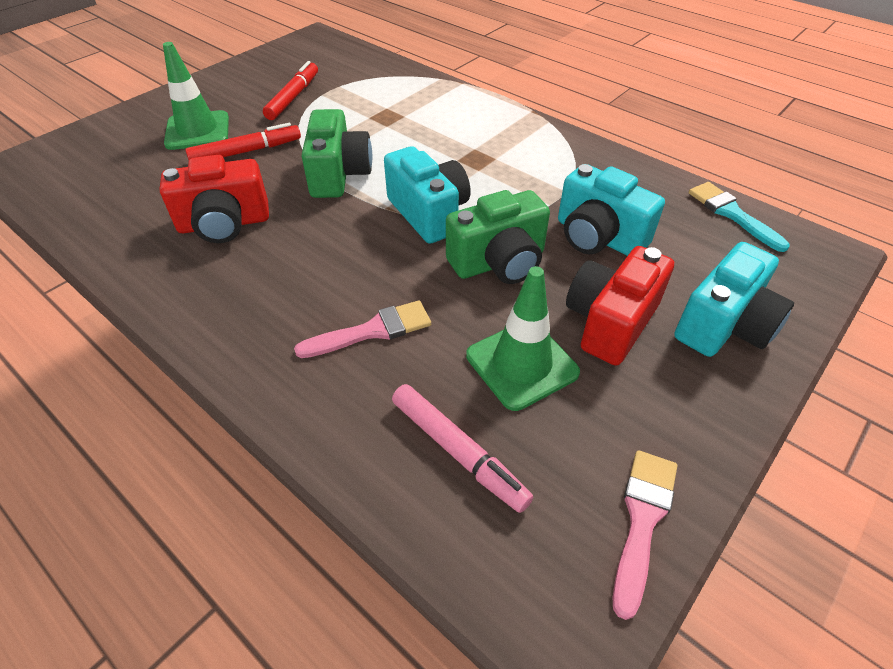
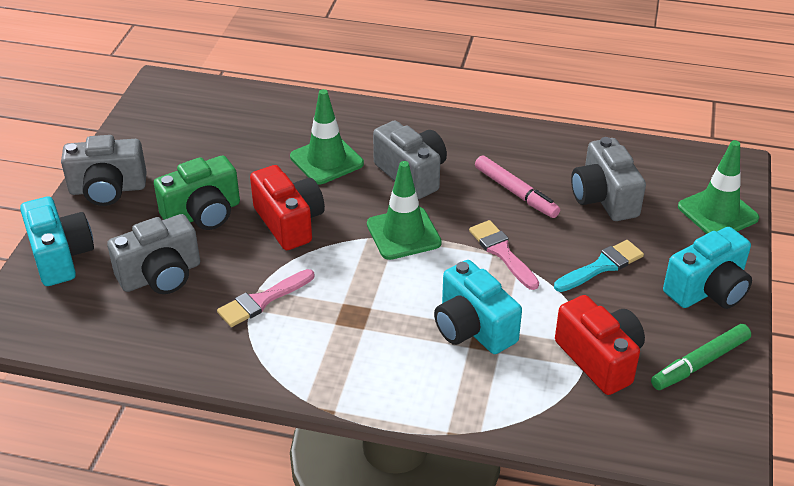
green camera: 2 -> 1
green marker: 0 -> 1
green traffic cone: 2 -> 3
grey camera: 0 -> 4
red marker: 2 -> 0

